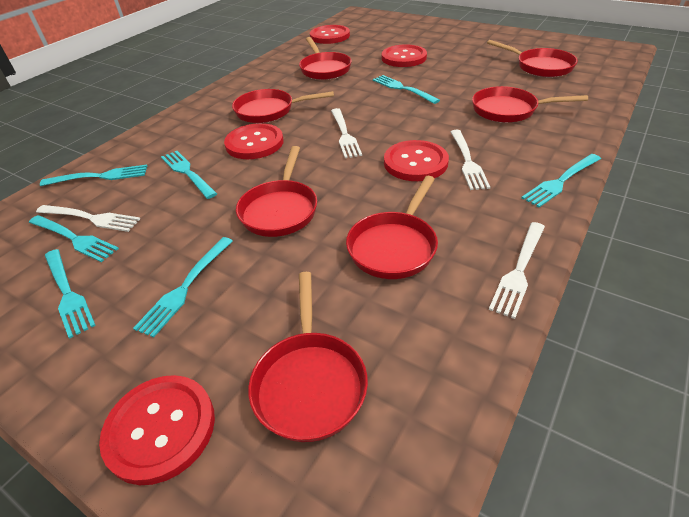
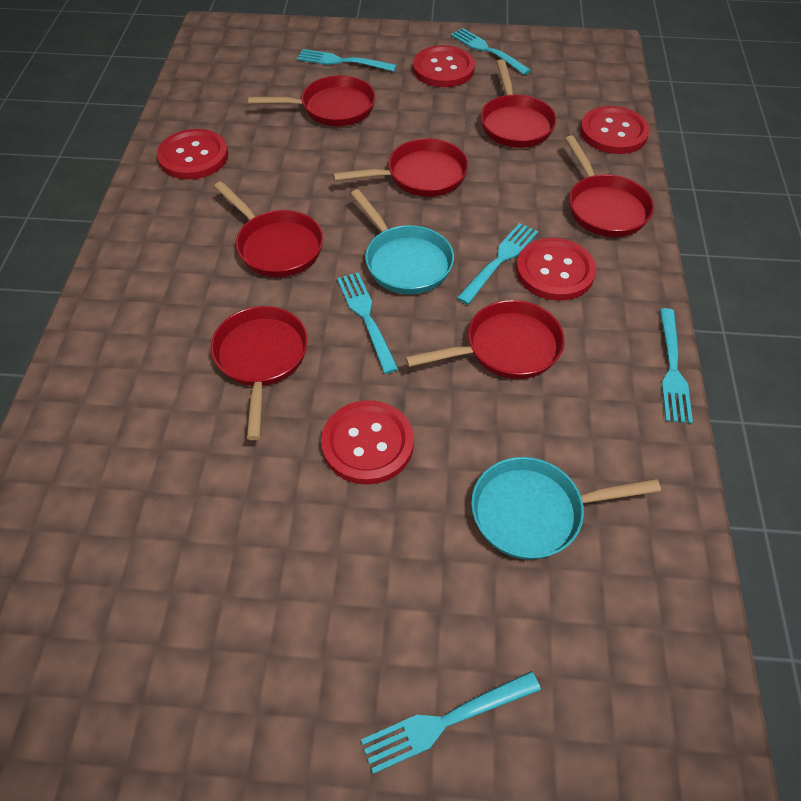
turquoise fork: 7 -> 6
turquoise pan: 0 -> 2
white fork: 4 -> 0

